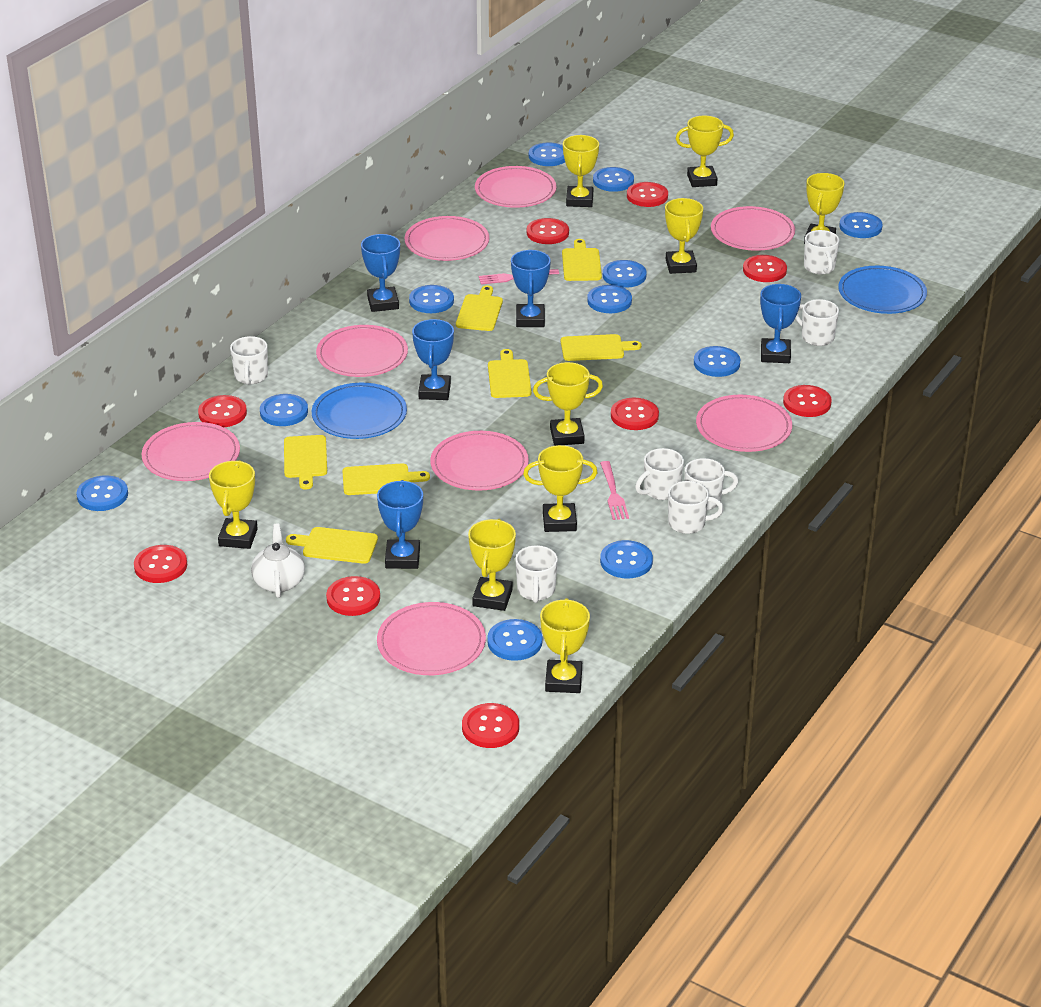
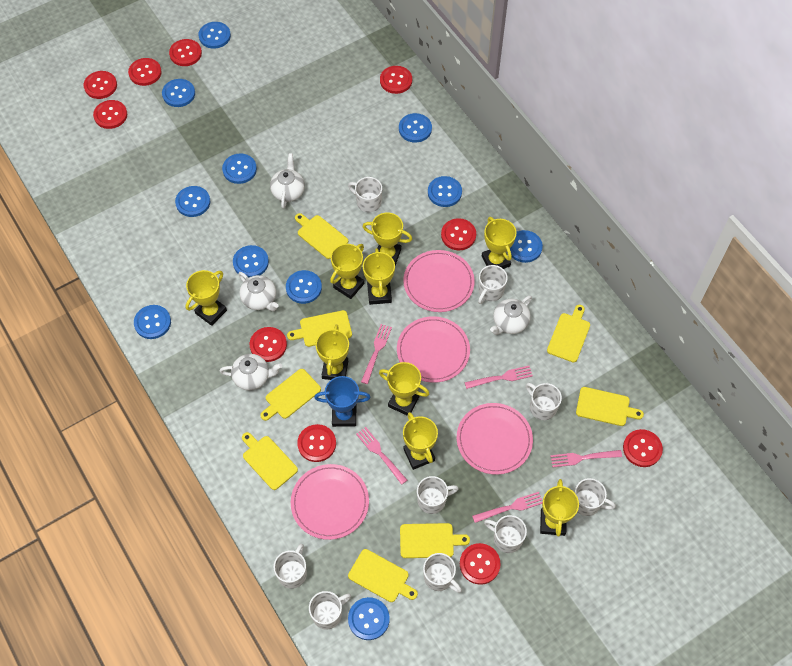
blue plate: 2 -> 0
blue trophy: 5 -> 1
pink fork: 2 -> 5
pink plate: 8 -> 4
red button: 9 -> 10
white mug: 7 -> 9
white teapot: 1 -> 4
yellow cutting board: 7 -> 8

